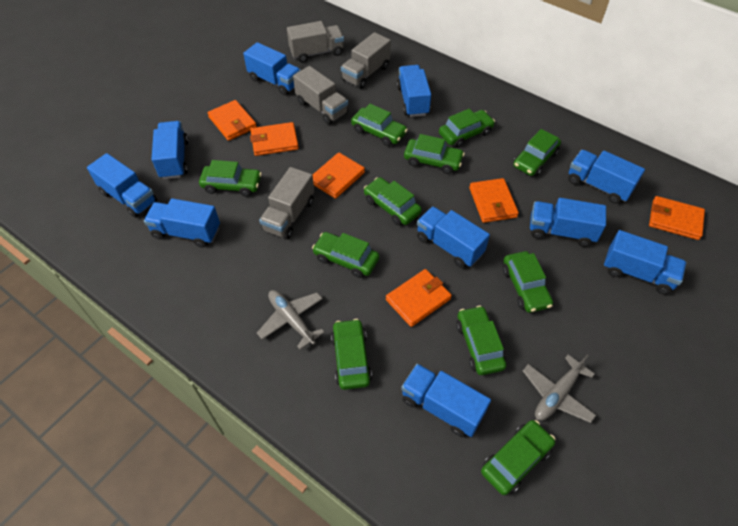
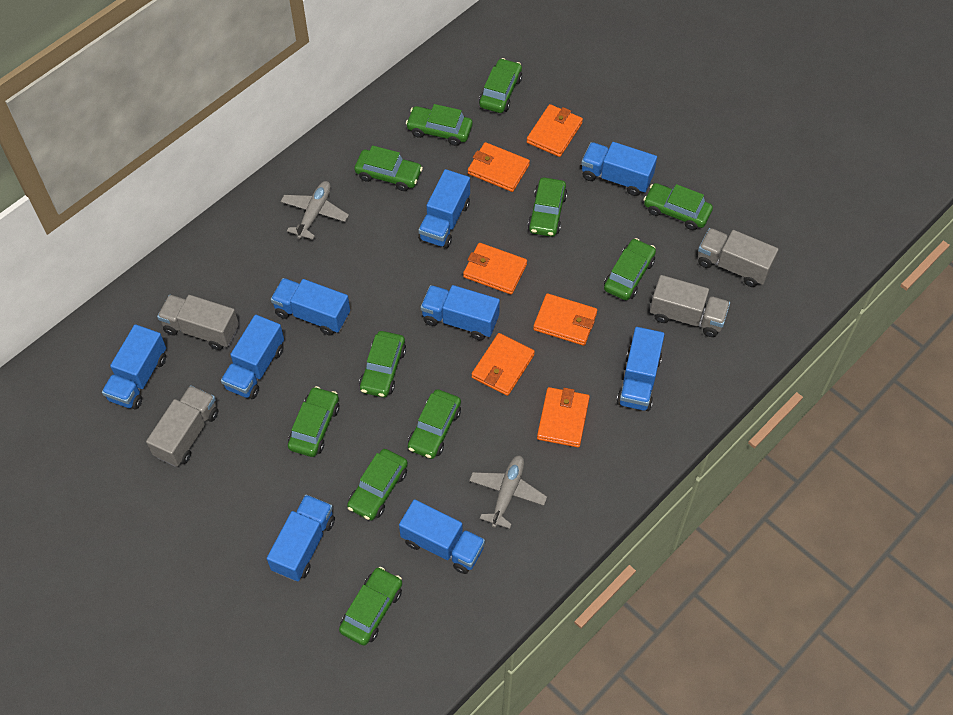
blue truck: 10 -> 9

